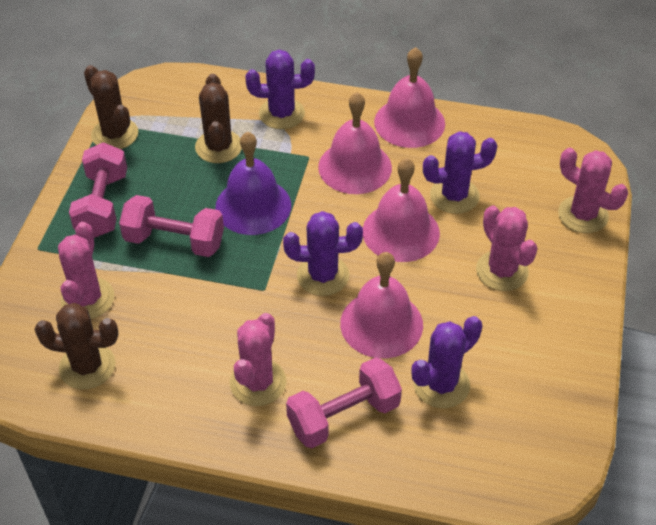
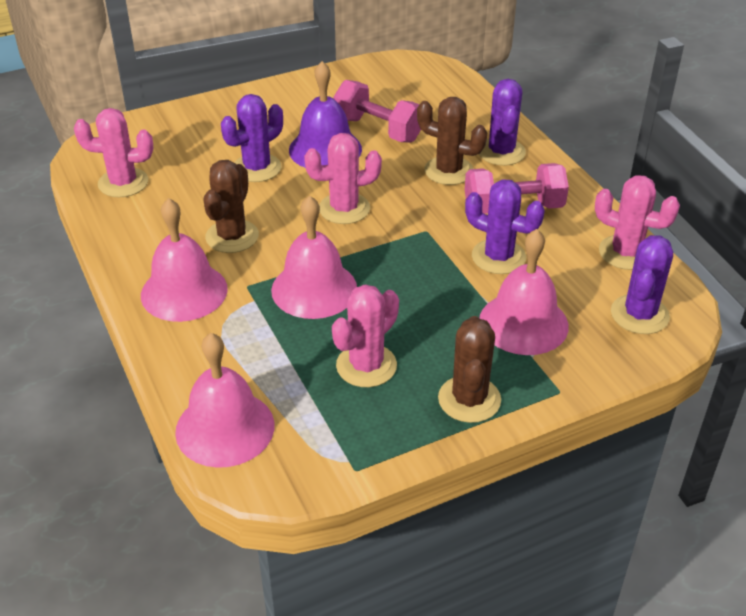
pink dumbbell: 3 -> 2

